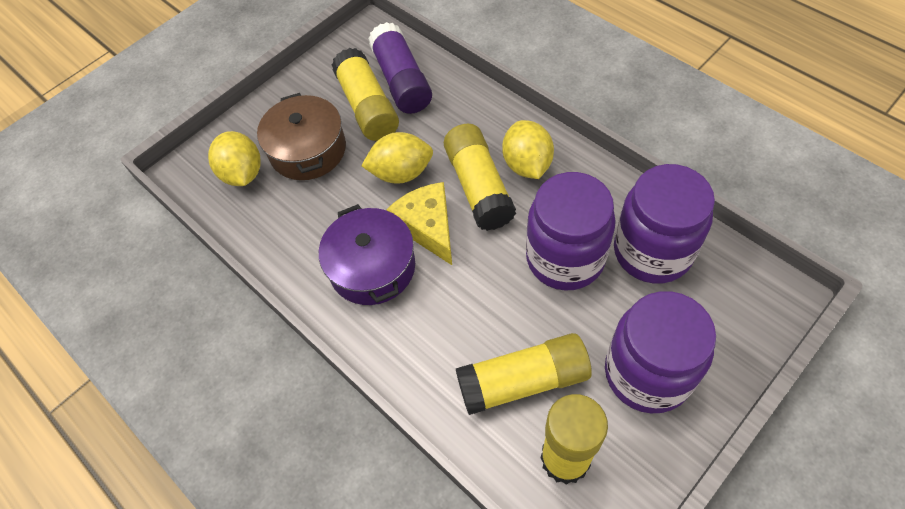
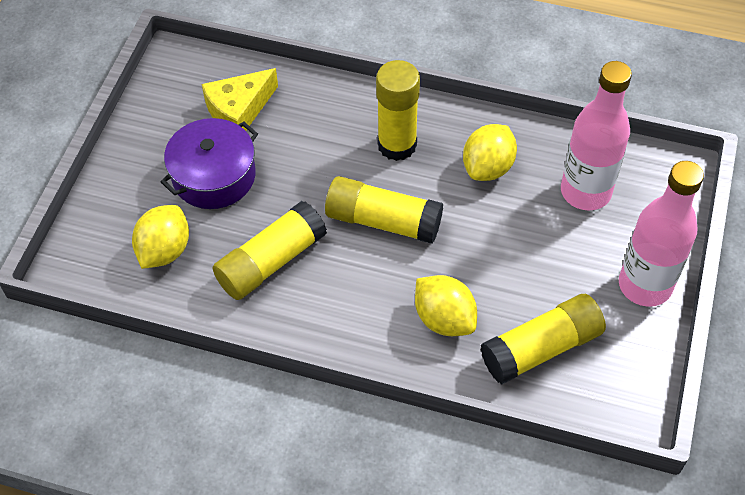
brown pot: 1 -> 0
pink bottle: 0 -> 2
purple glue stick: 1 -> 0
purple jar: 3 -> 0

